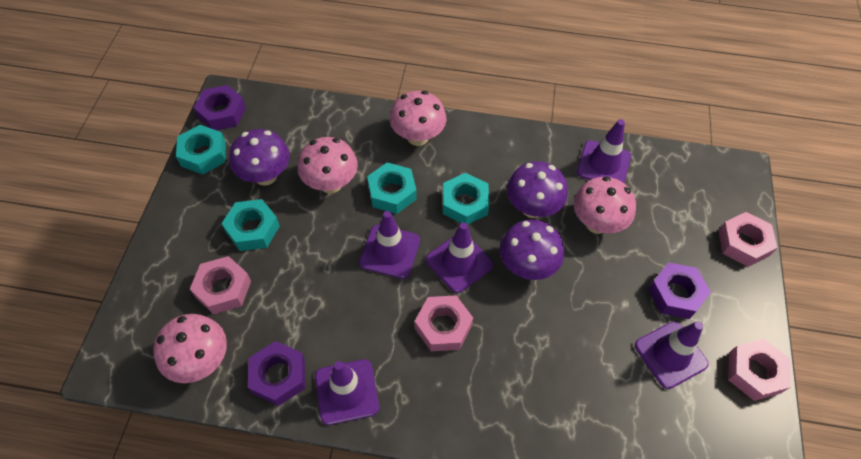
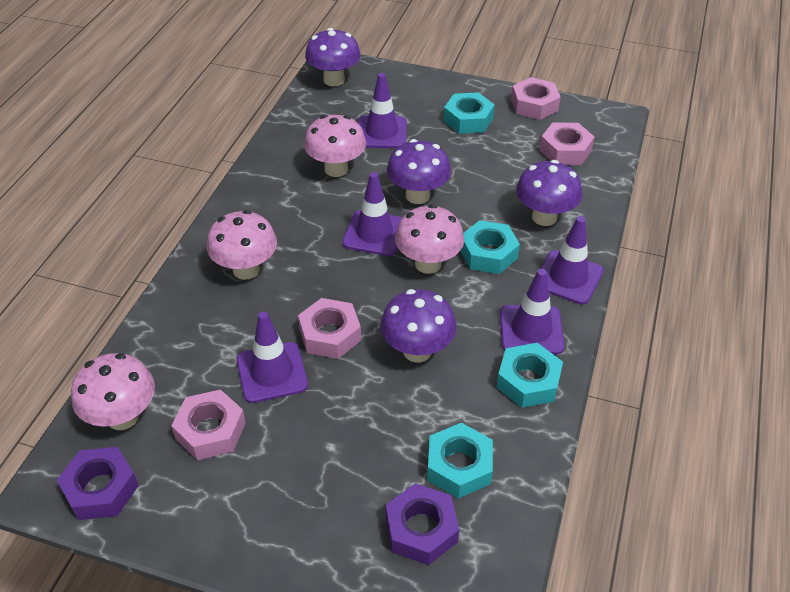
purple mushroom: 3 -> 4
purple nut: 3 -> 2

